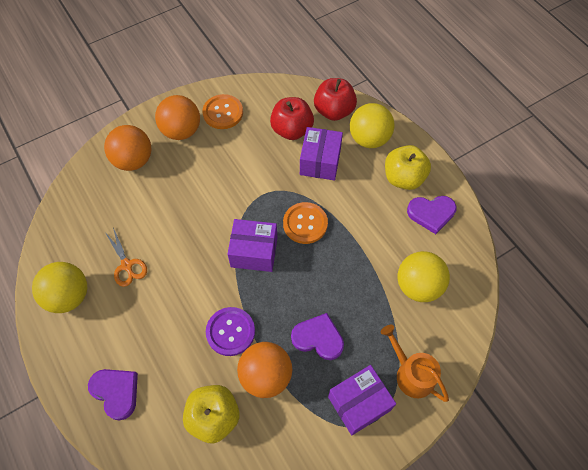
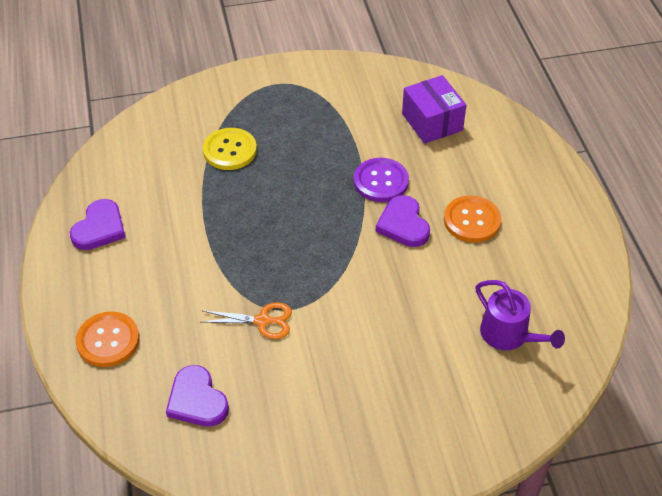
orange ball: 3 -> 0
orange watering can: 1 -> 0
purple box: 3 -> 1
purple watering can: 0 -> 1
red apple: 2 -> 0
yellow apple: 2 -> 0
yellow ball: 3 -> 0
yellow button: 0 -> 1

